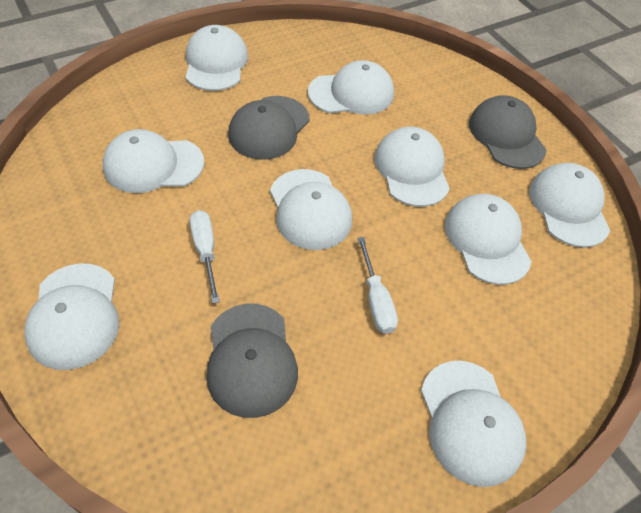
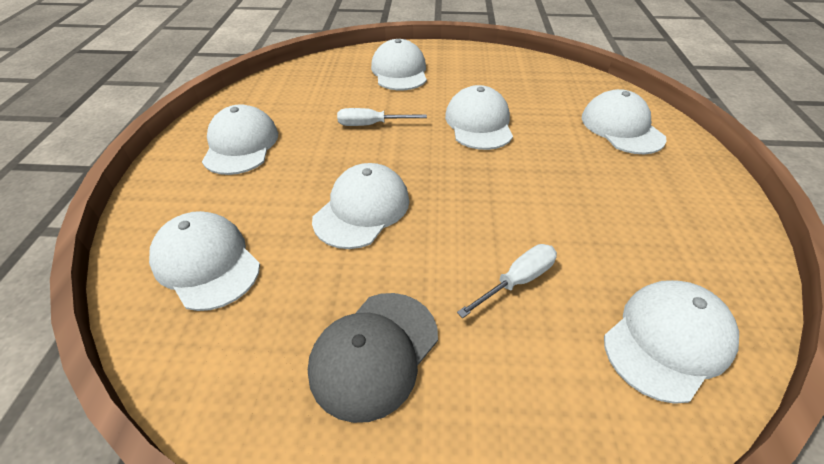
grey cap: 3 -> 1
white cap: 9 -> 7

